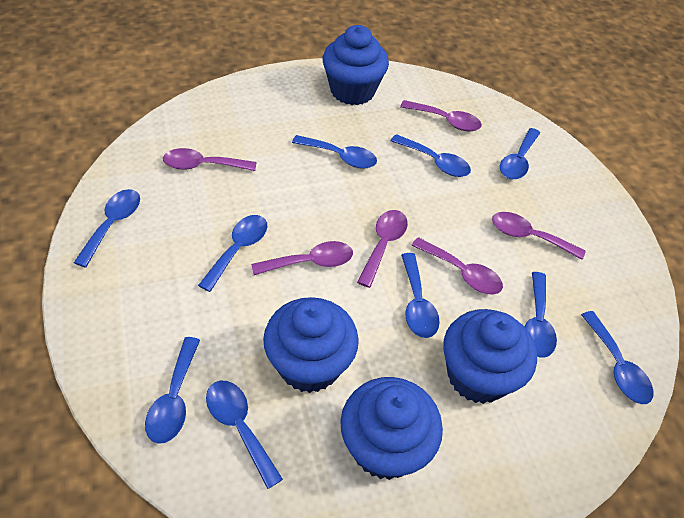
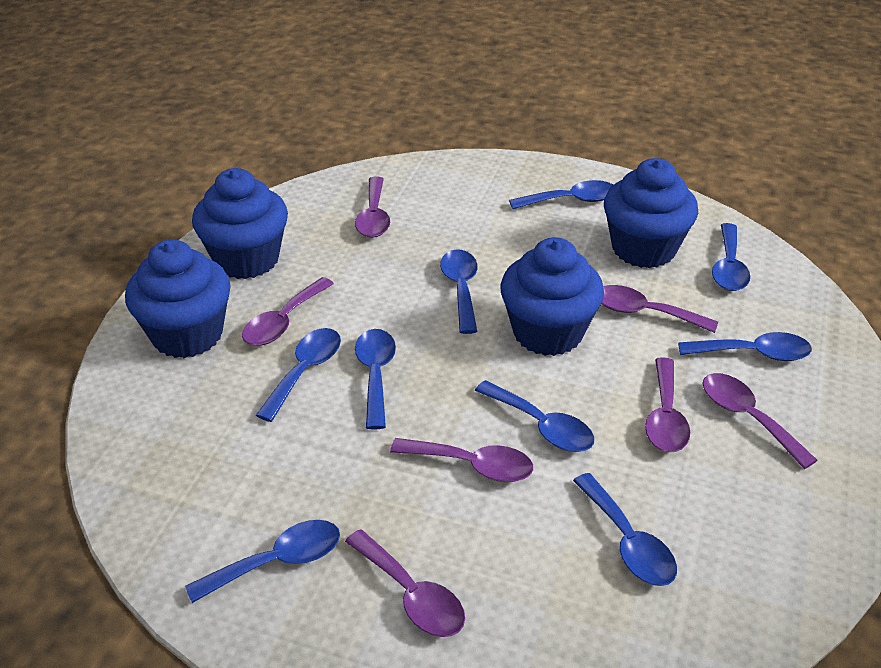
blue spoon: 10 -> 9
purple spoon: 6 -> 7

